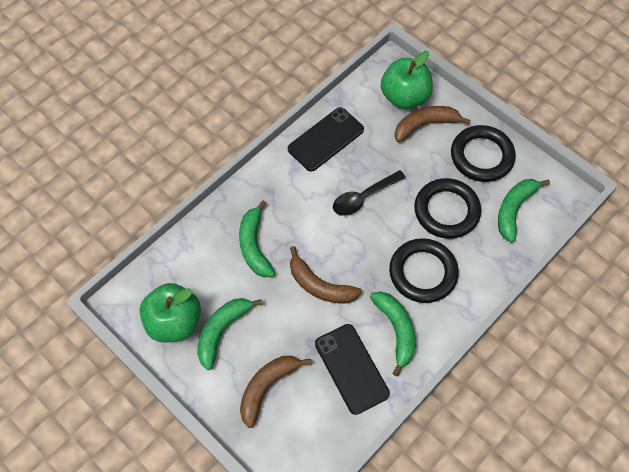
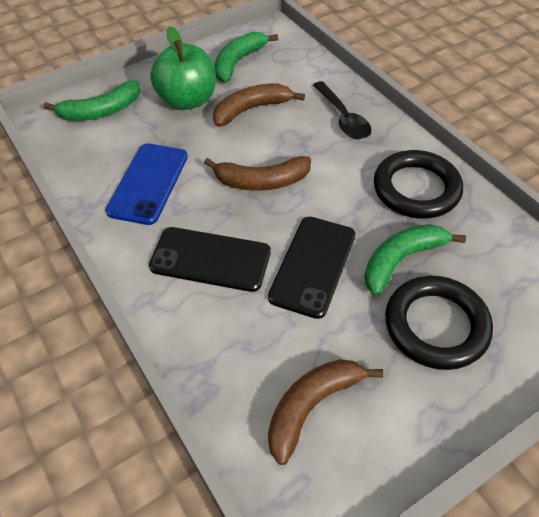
black ring: 3 -> 2
blue phone: 0 -> 1
green apple: 2 -> 1
green banana: 4 -> 3

